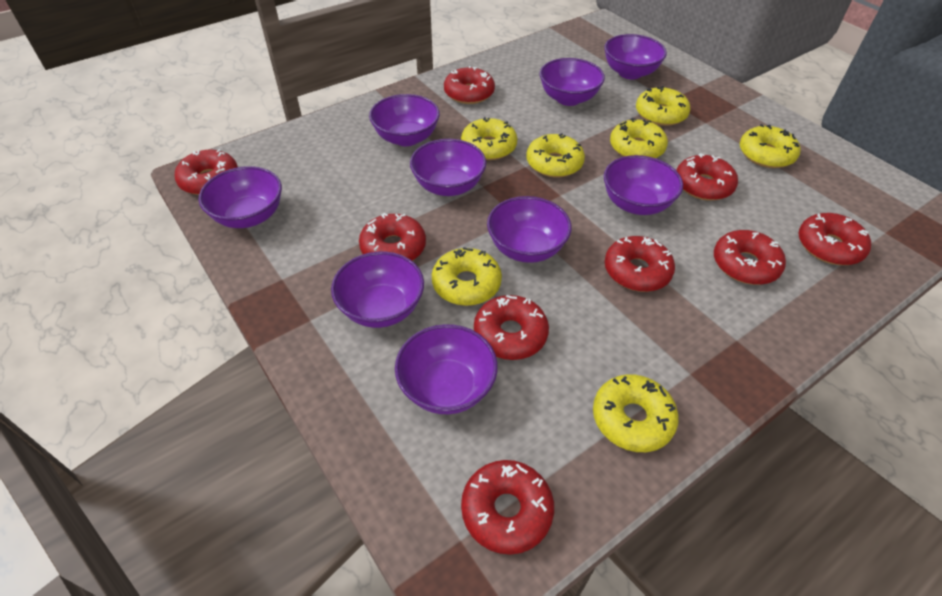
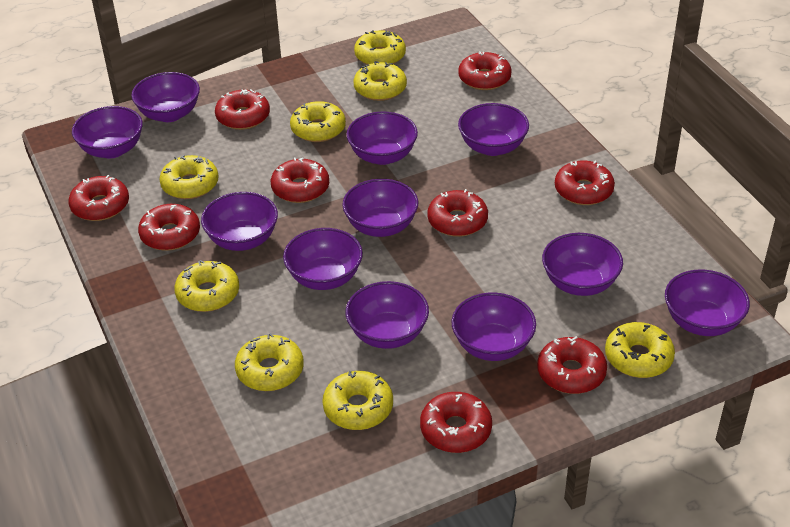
purple bowl: 9 -> 11
yellow donut: 7 -> 8

